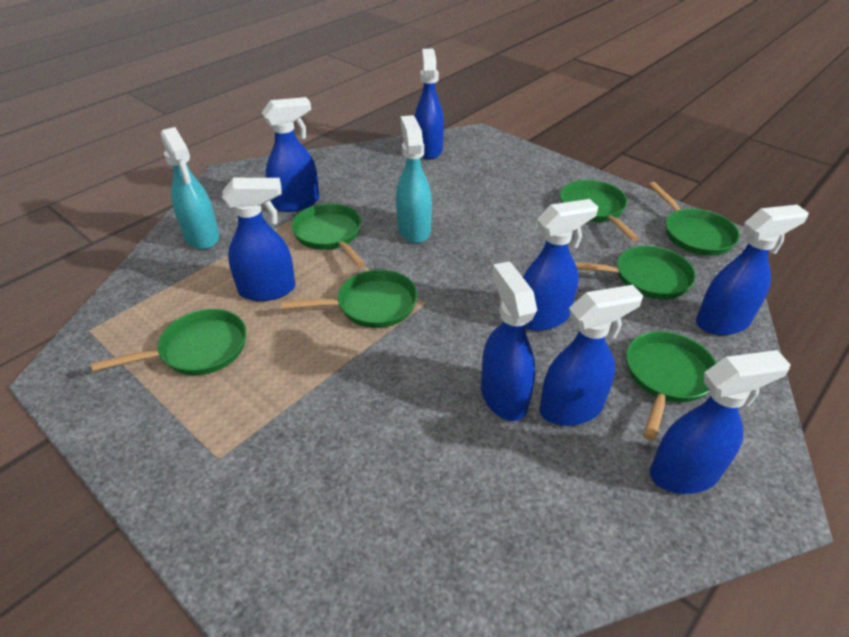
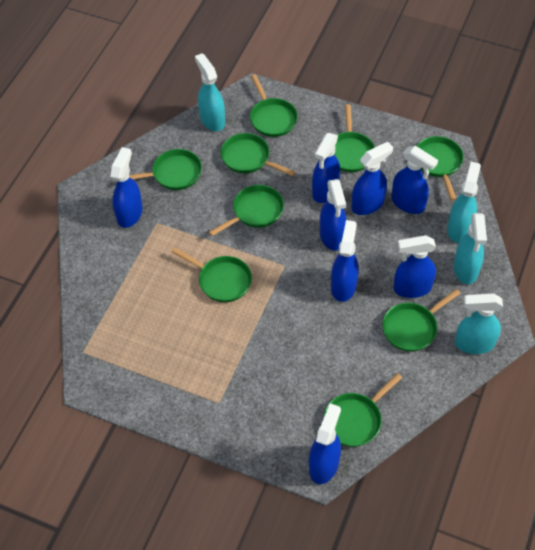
green pan: 7 -> 9
turquoise spray bottle: 2 -> 4

